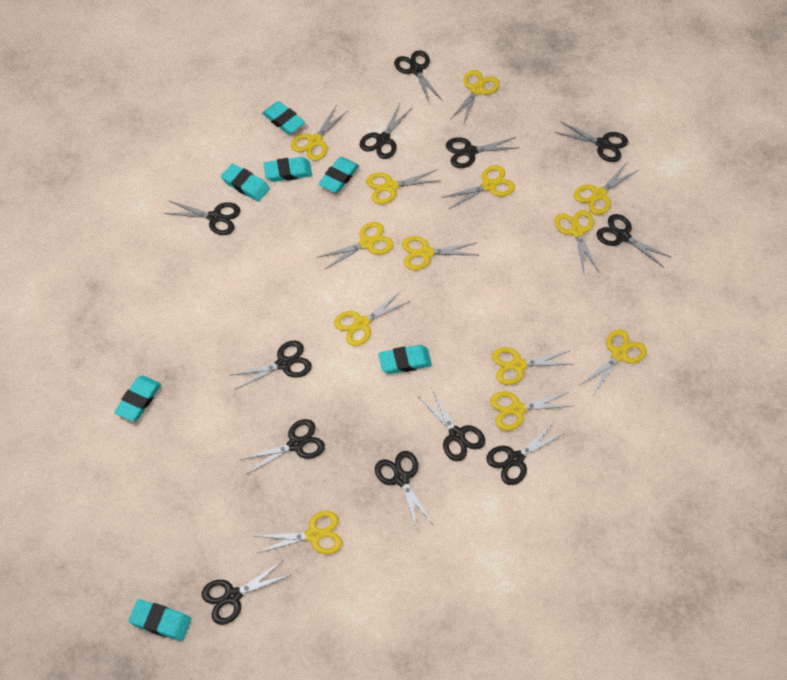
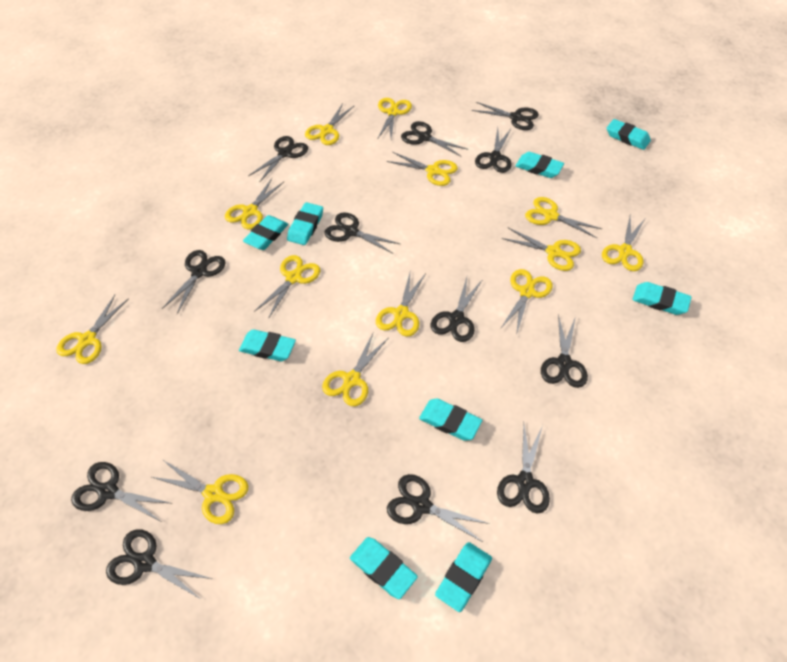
turquoise eraser: 7 -> 9

